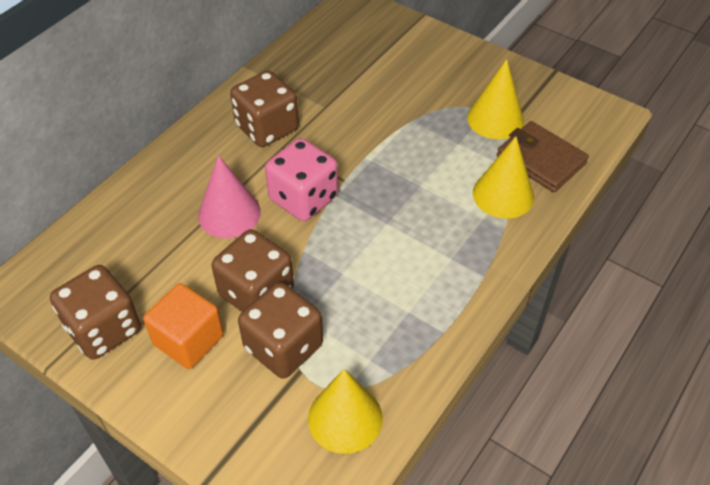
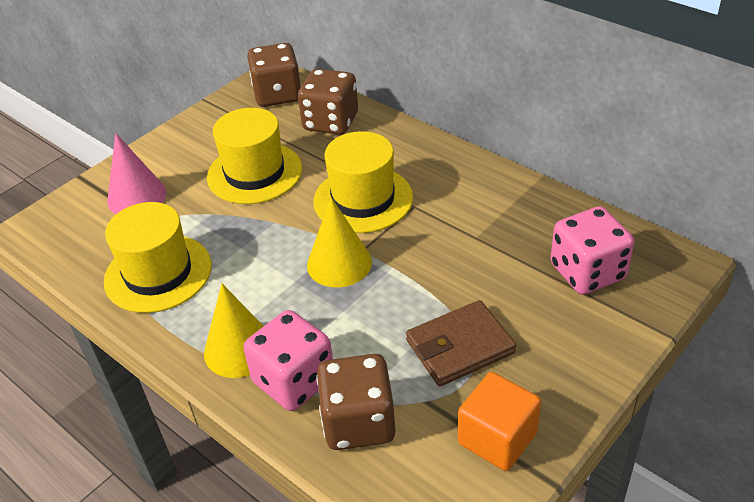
brown dice: 4 -> 3
pink dice: 1 -> 2
yellow cone: 3 -> 2
yellow hat: 0 -> 3

